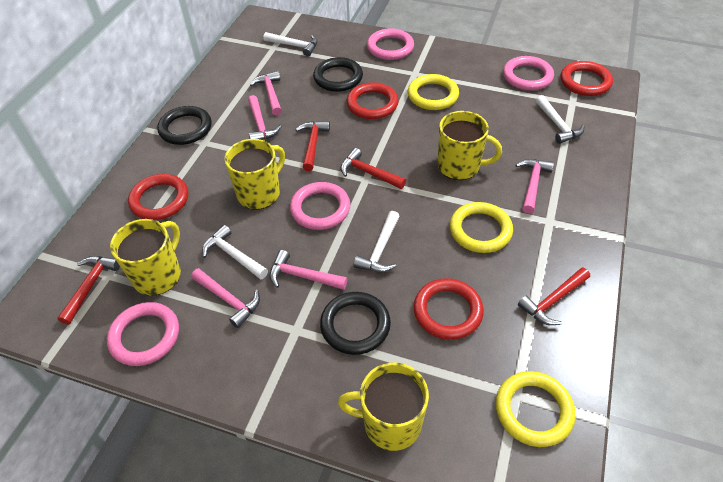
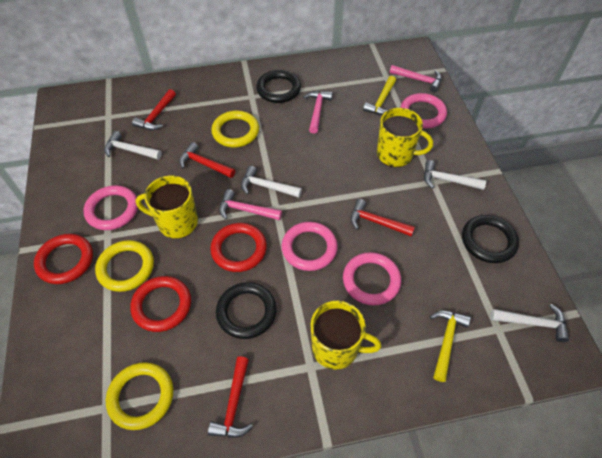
pink hammer: 5 -> 3
red ring: 4 -> 3
yellow hammer: 0 -> 2
yellow mug: 4 -> 3

